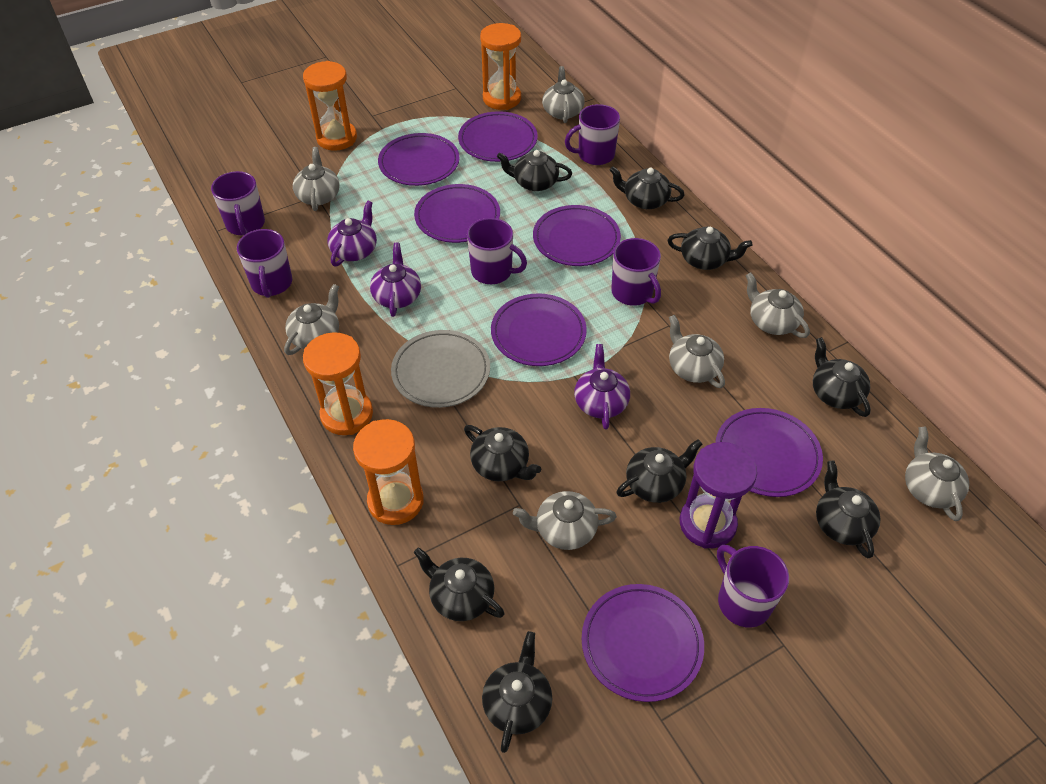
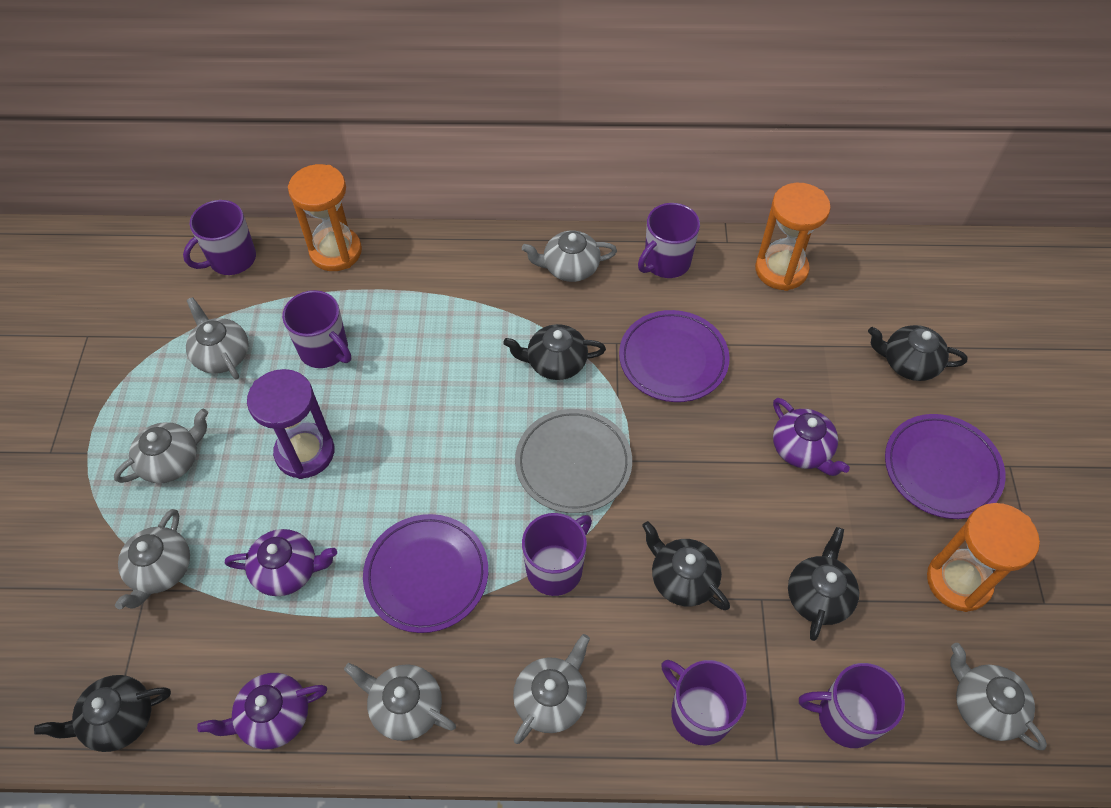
black teapot: 9 -> 5
orange hourglass: 4 -> 3
purple plate: 7 -> 3

